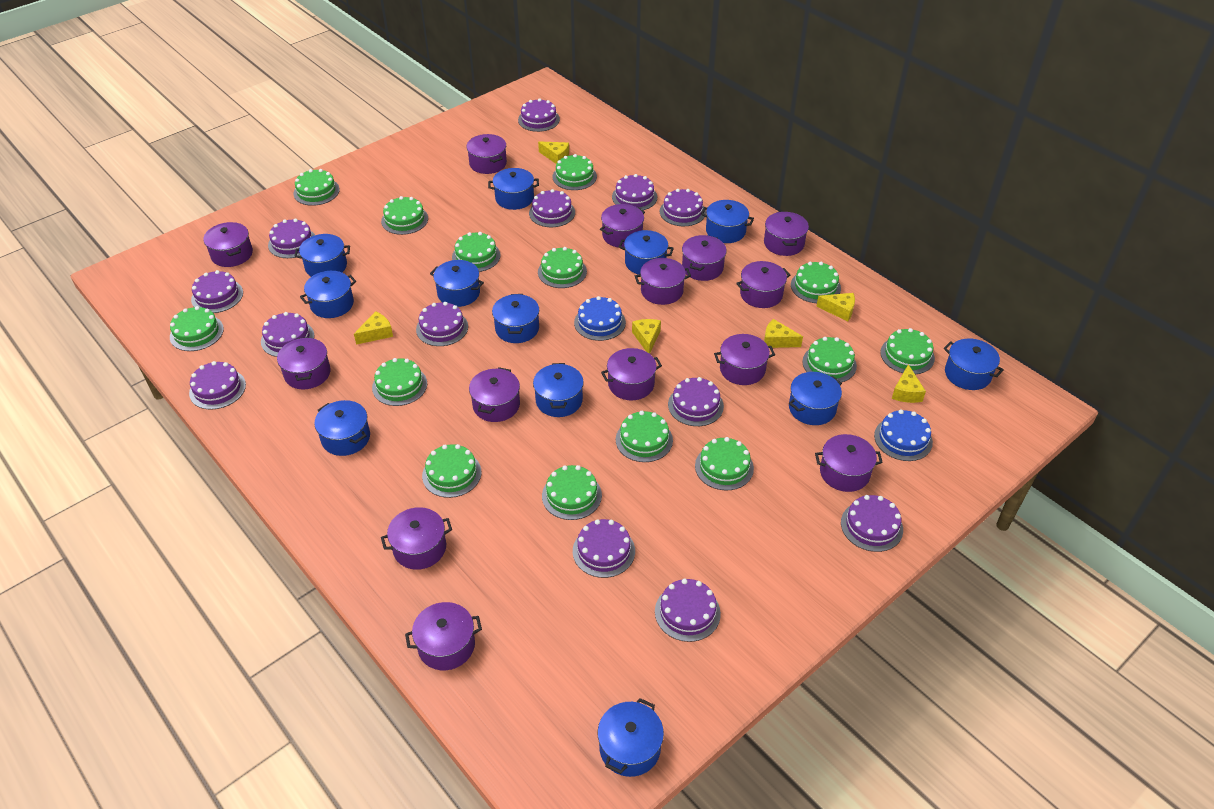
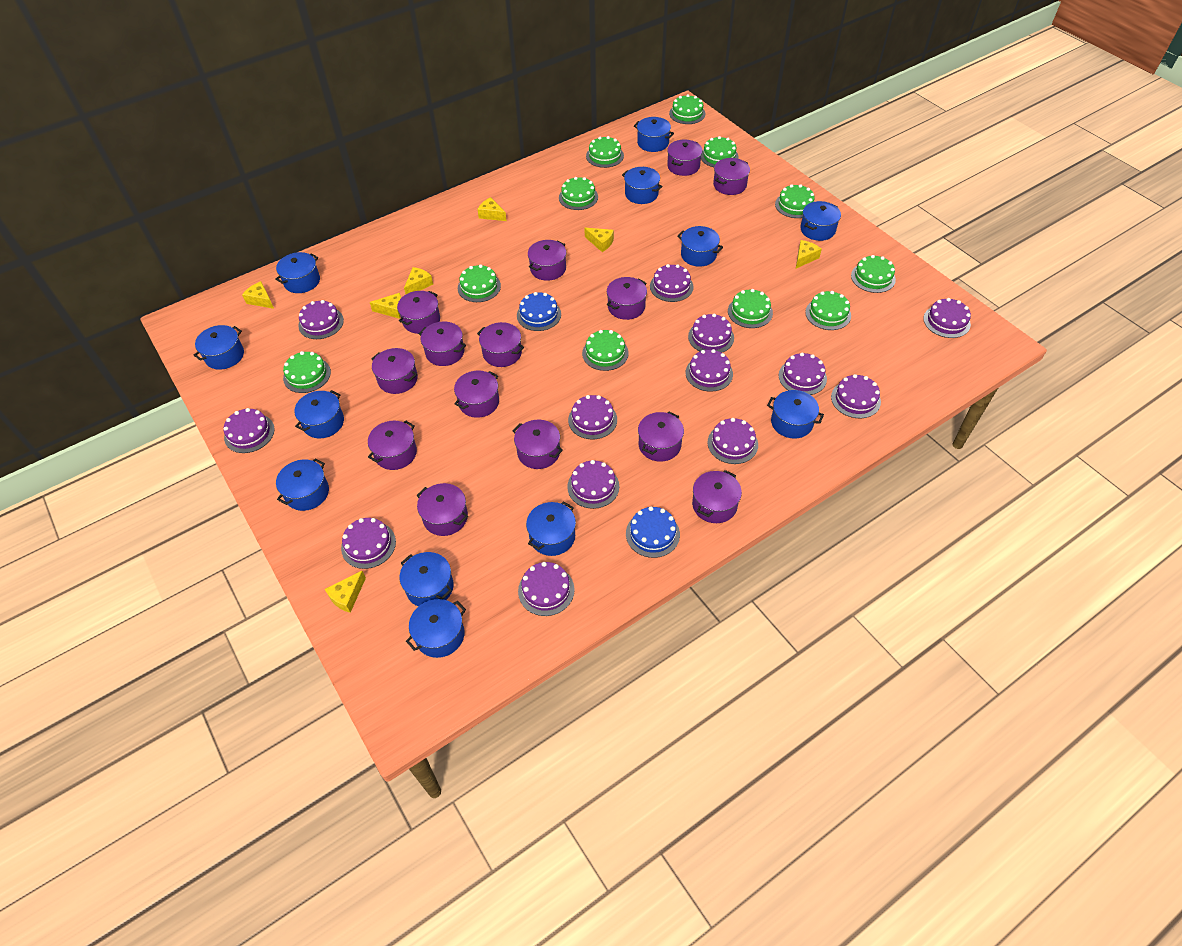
green cake: 14 -> 11
yellow cheese: 6 -> 7

